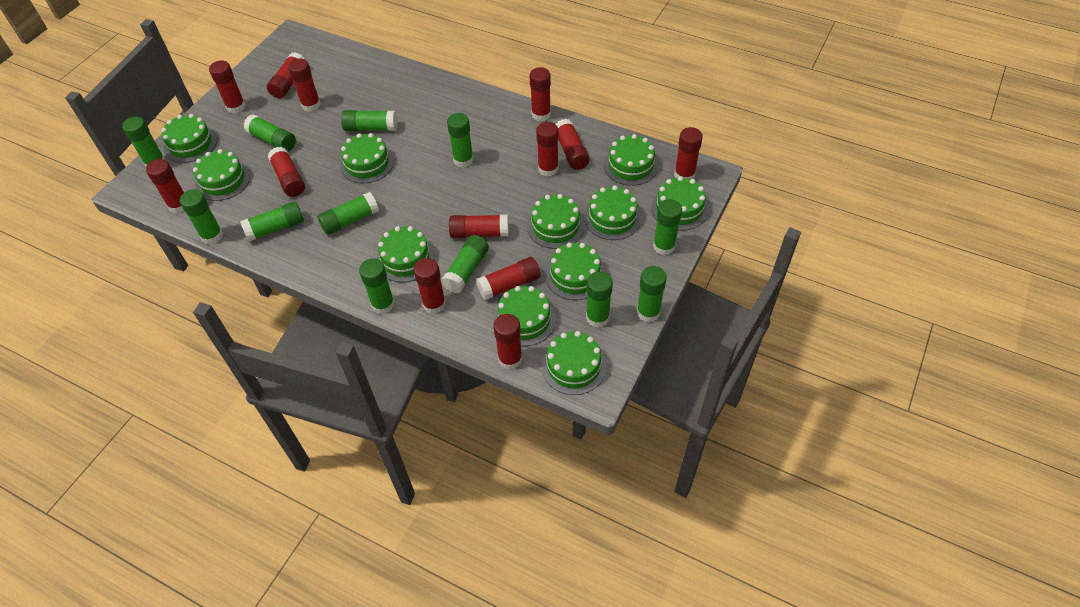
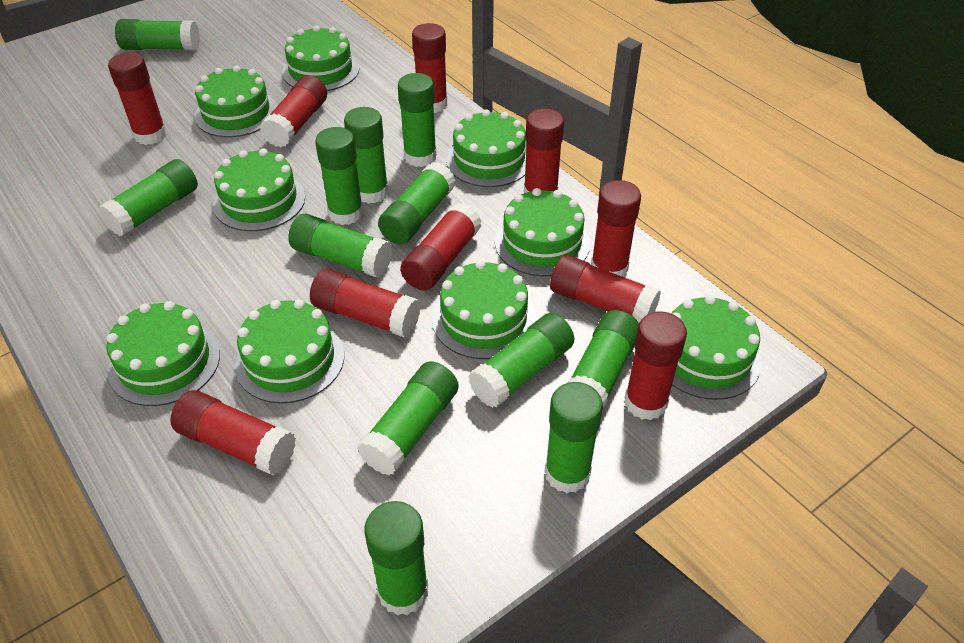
green cake: 11 -> 9
red glue stick: 13 -> 10

